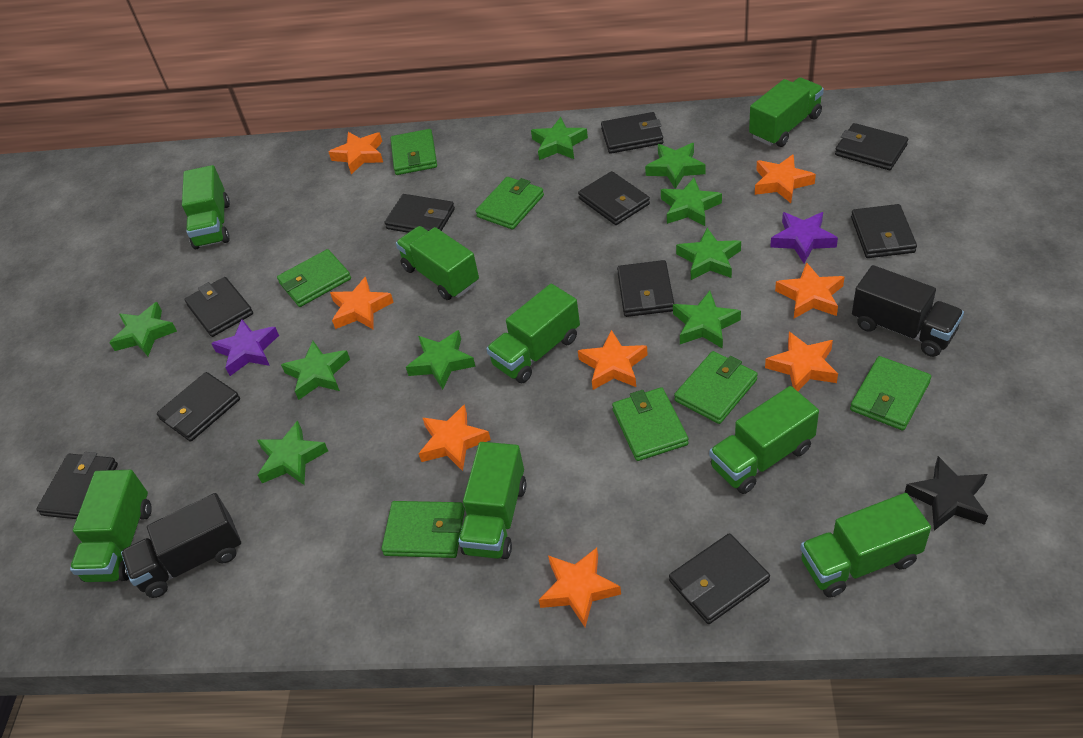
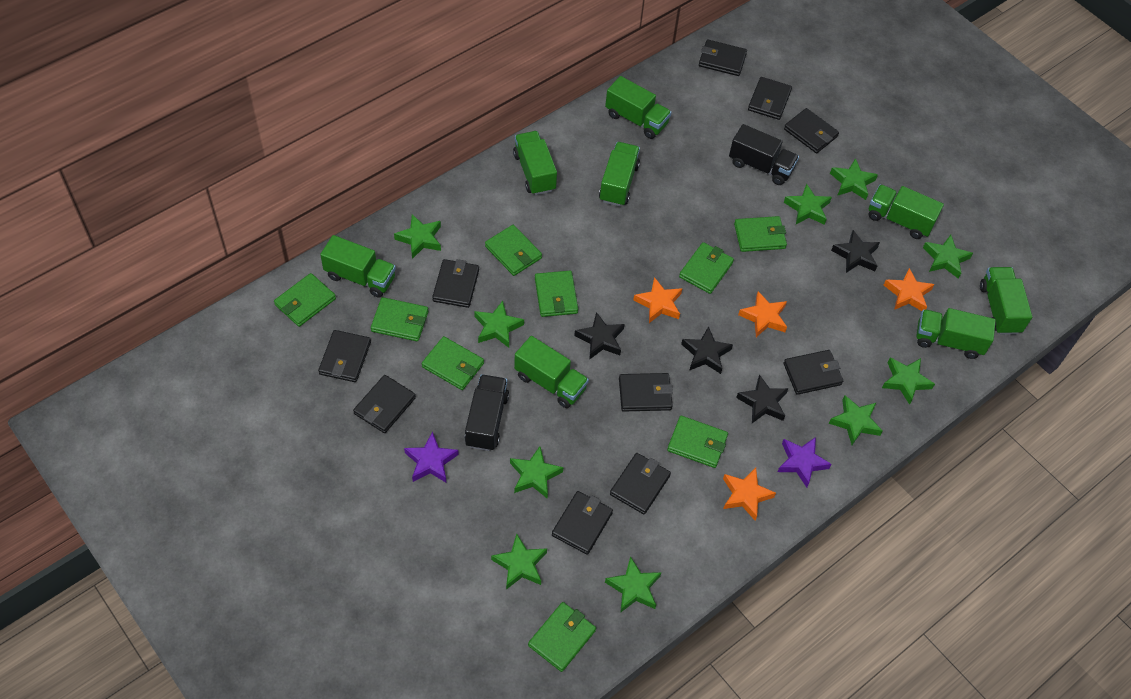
black star: 1 -> 4
green star: 9 -> 10
green wallet: 7 -> 9
orange star: 8 -> 4

